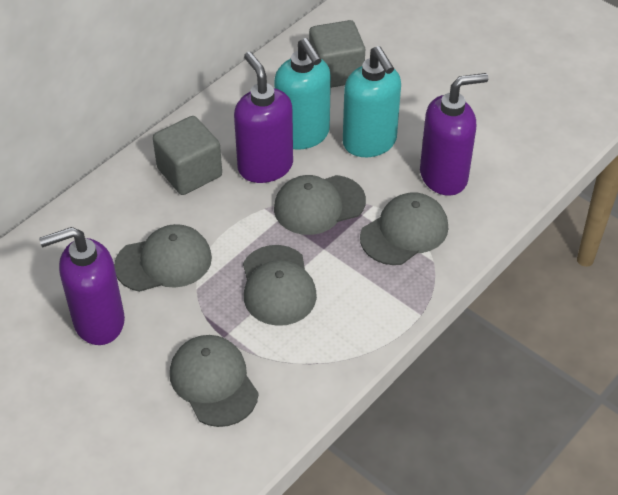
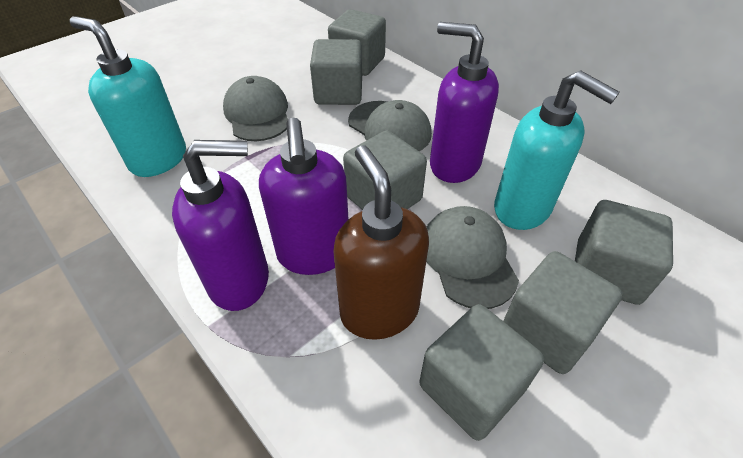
brown soap dispenser: 0 -> 1
grey cap: 5 -> 3
grey cube: 2 -> 6

